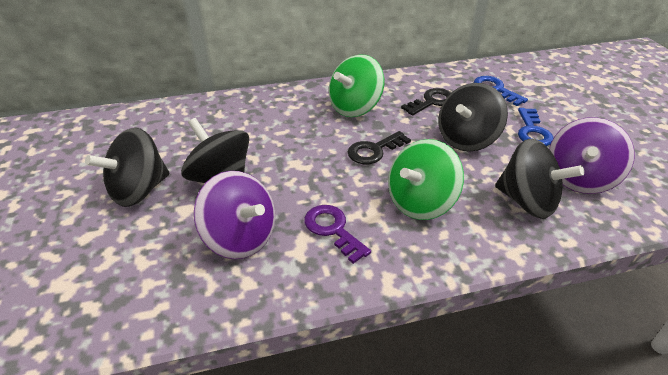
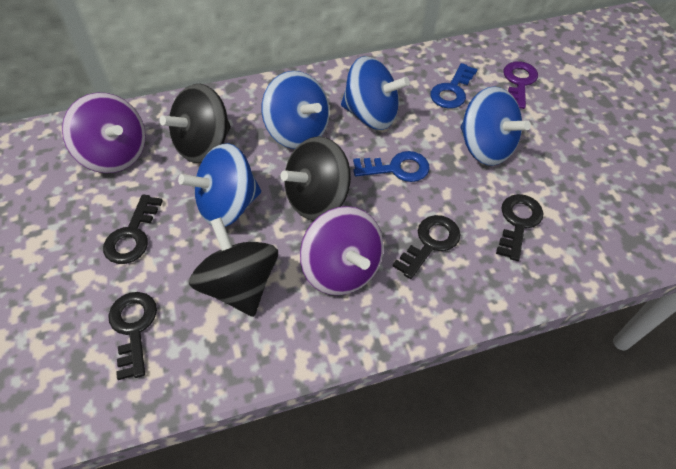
black key: 2 -> 4
black spinning top: 4 -> 3
blue spinning top: 0 -> 4
green spinning top: 2 -> 0

